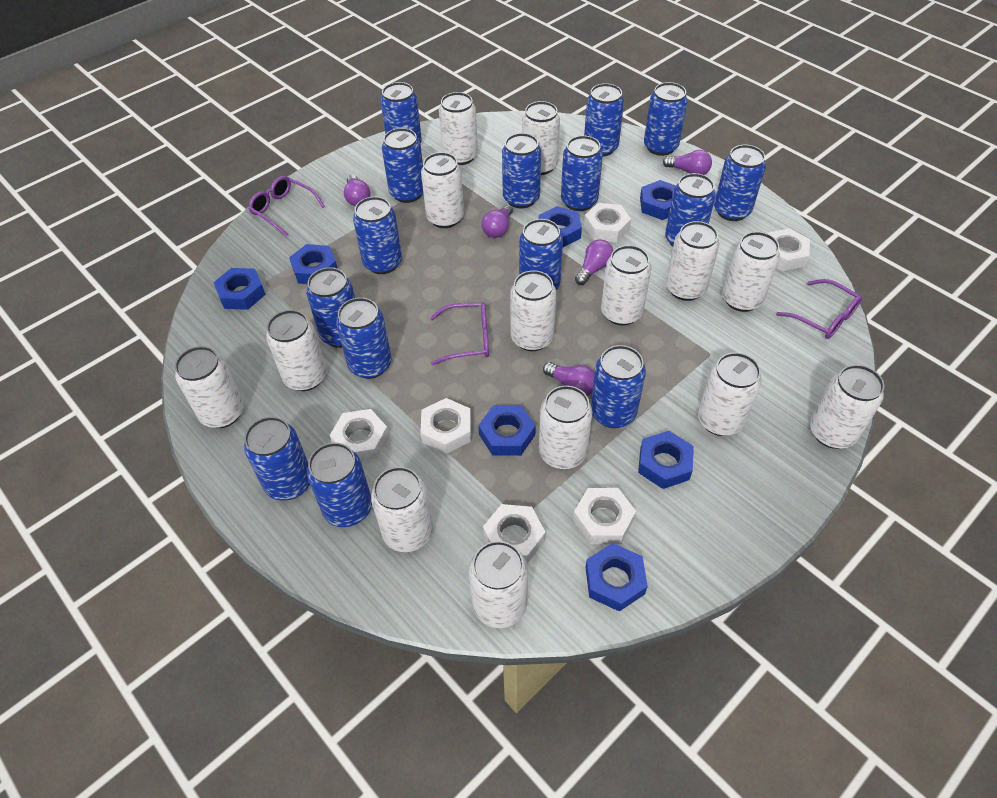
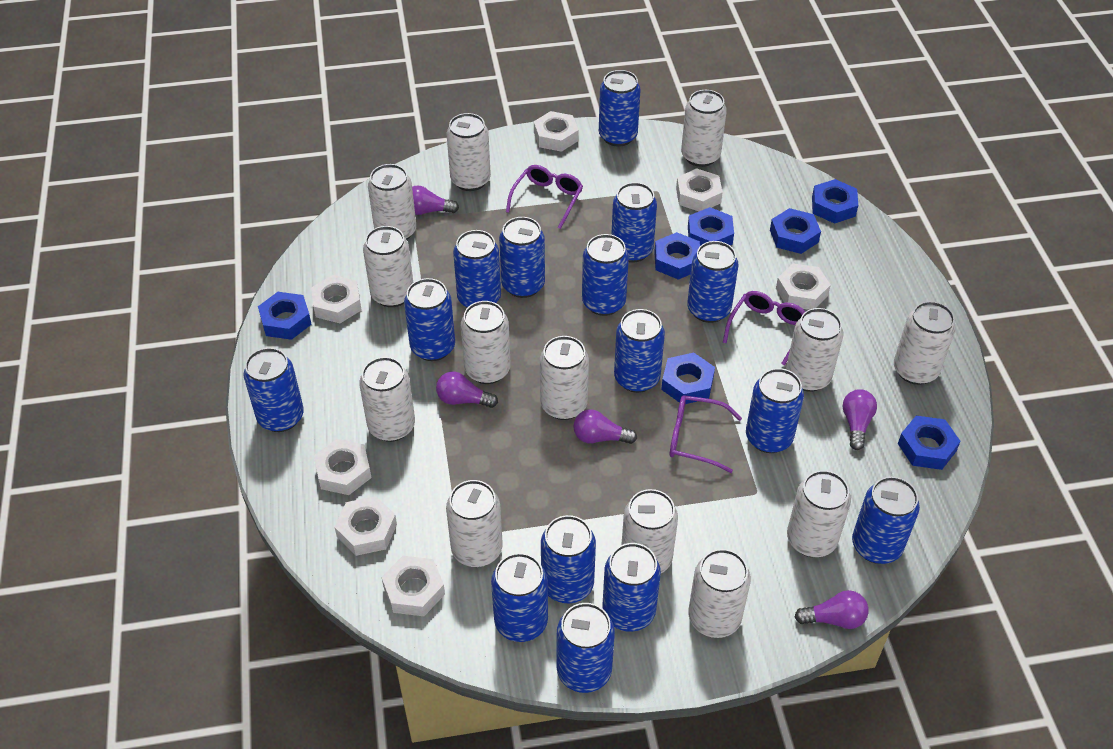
white can: 14 -> 13
white nut: 6 -> 7

